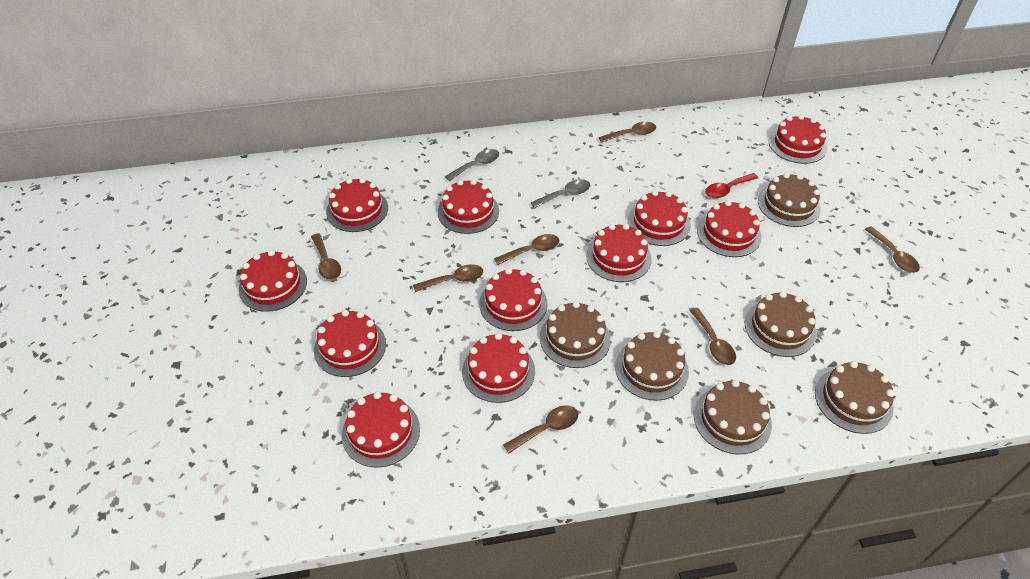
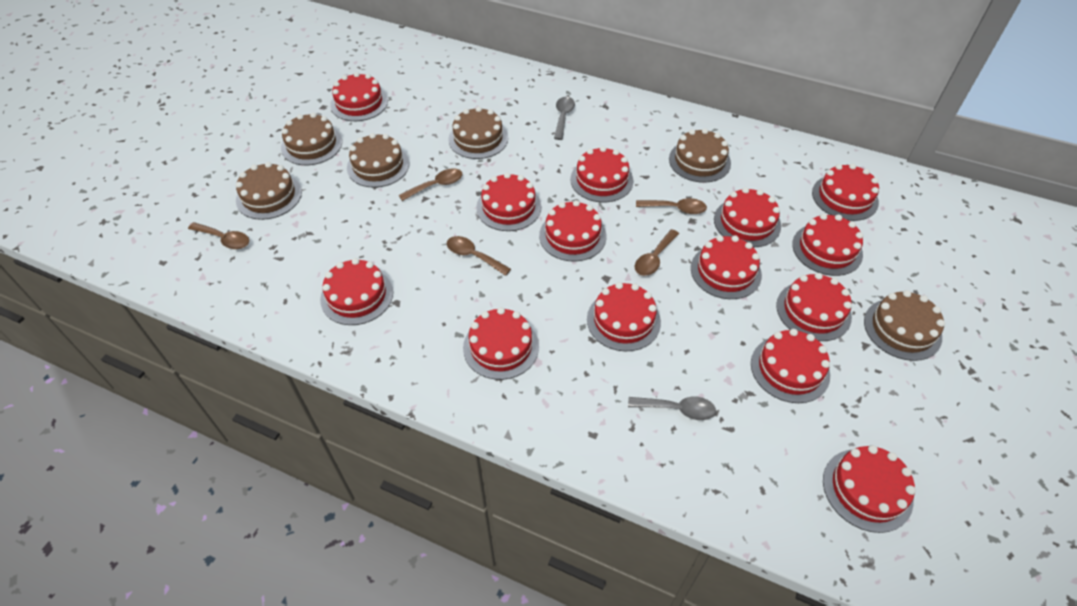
brown spoon: 7 -> 5
red cake: 11 -> 14
red spoon: 1 -> 0

